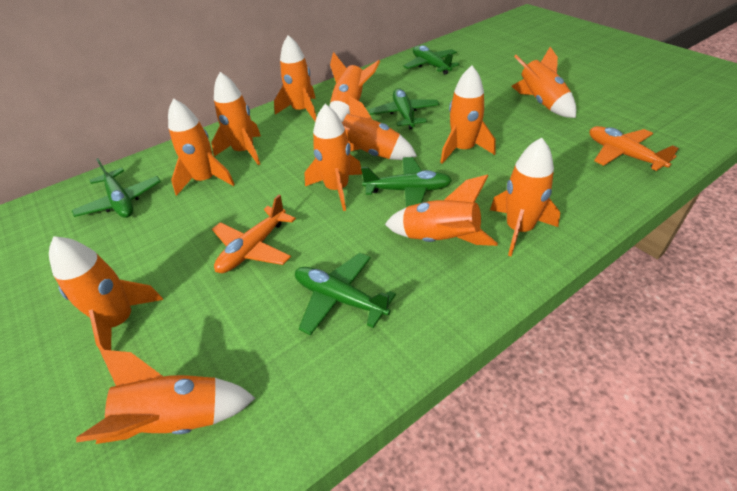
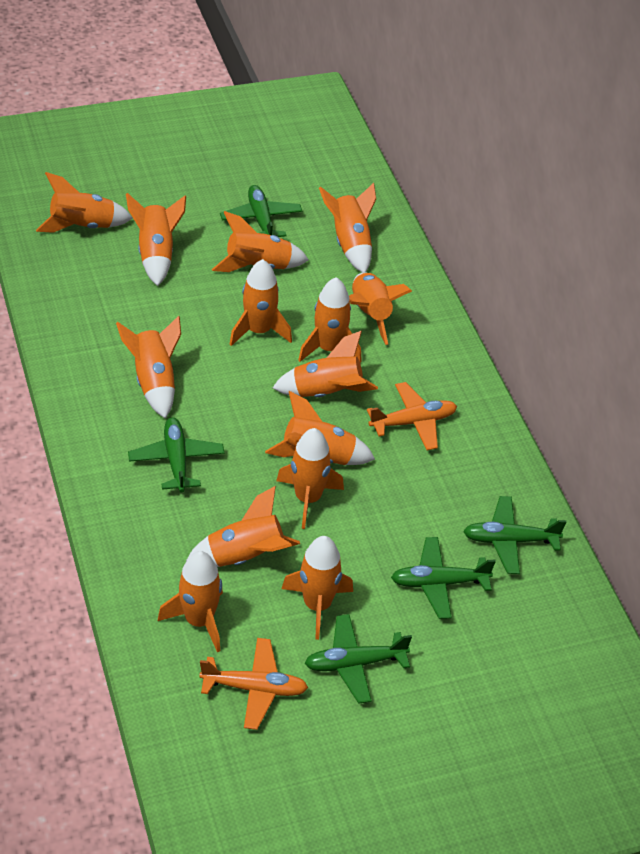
orange rocket: 12 -> 14

